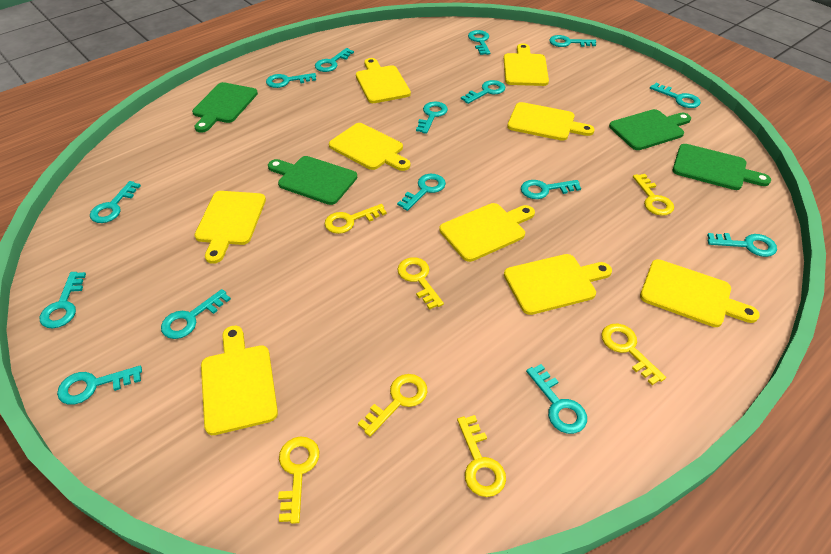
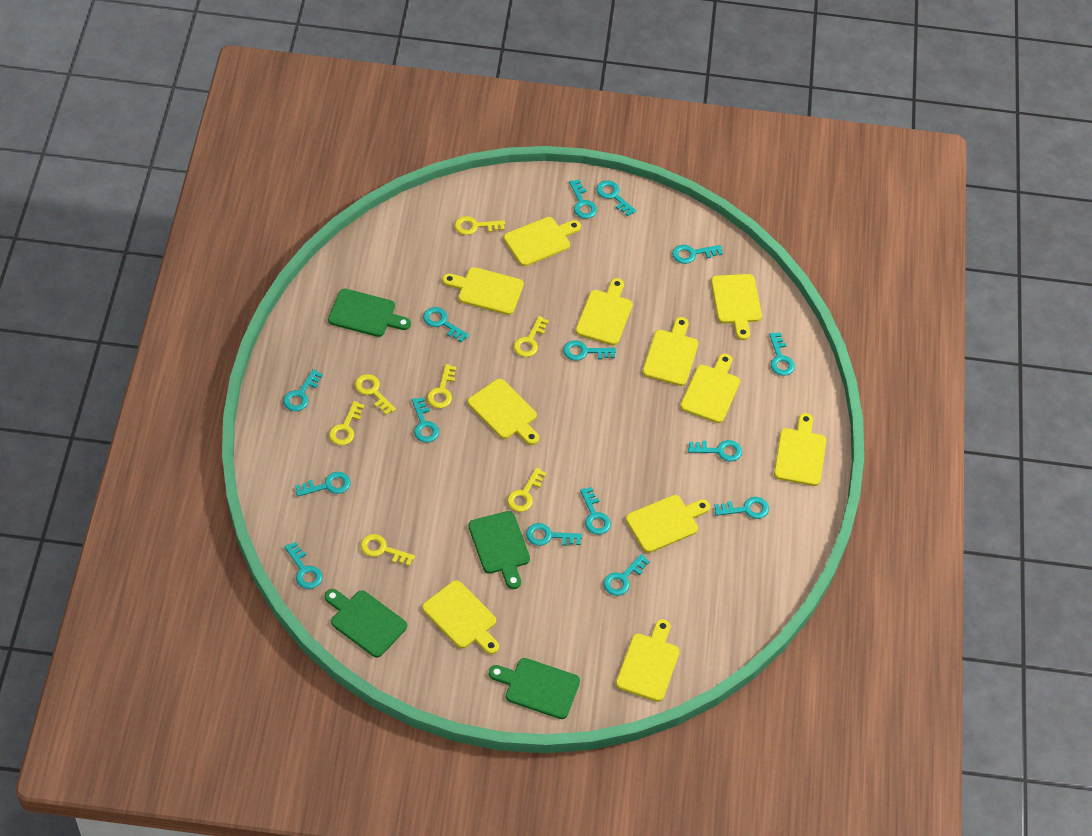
yellow cutting board: 9 -> 11

